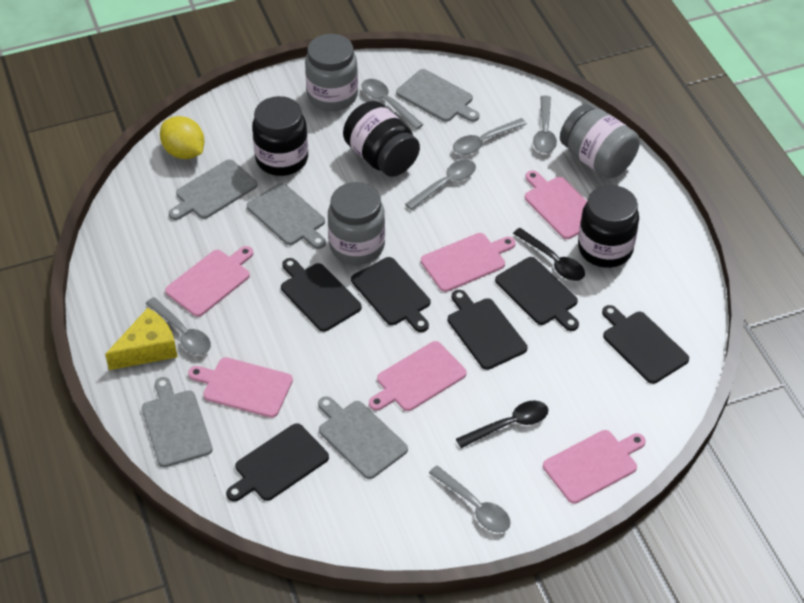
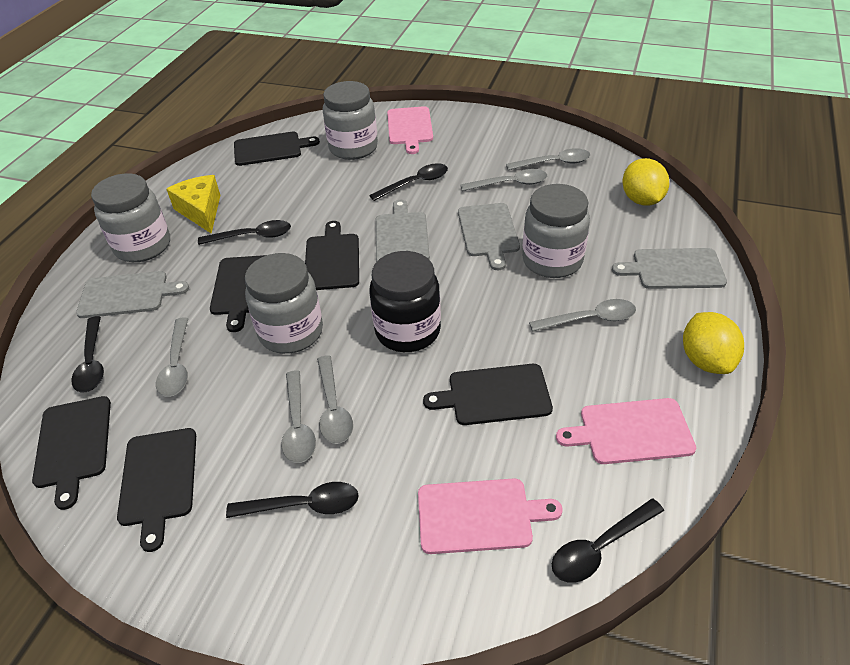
black jar: 3 -> 1
black spoon: 2 -> 5
grey cutting board: 5 -> 4
grey jar: 3 -> 4
pink cutting board: 6 -> 3
yellow lemon: 1 -> 2

